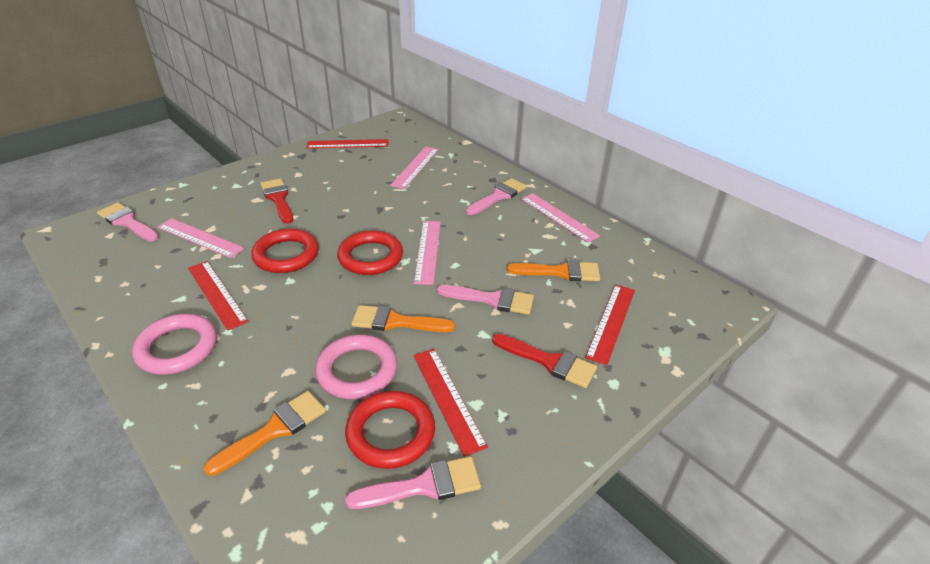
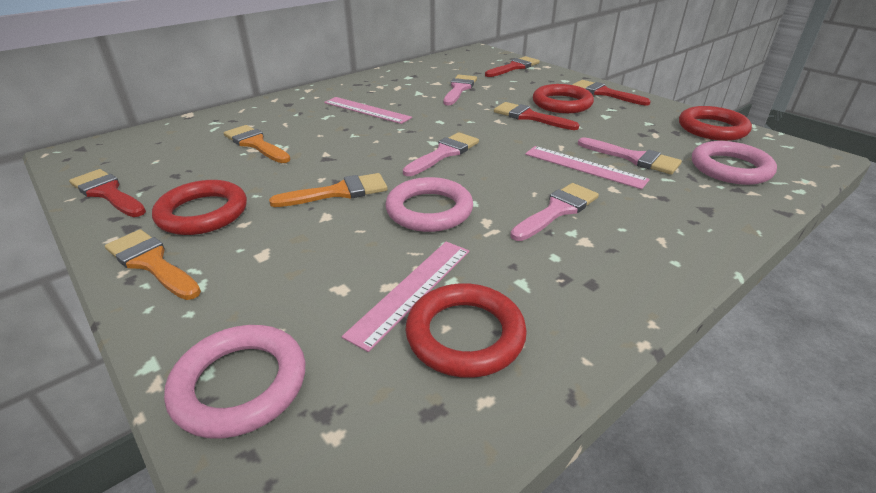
pink ring: 2 -> 3
pink ruler: 4 -> 3
red brush: 2 -> 4
red ring: 3 -> 4
red ruler: 4 -> 0

